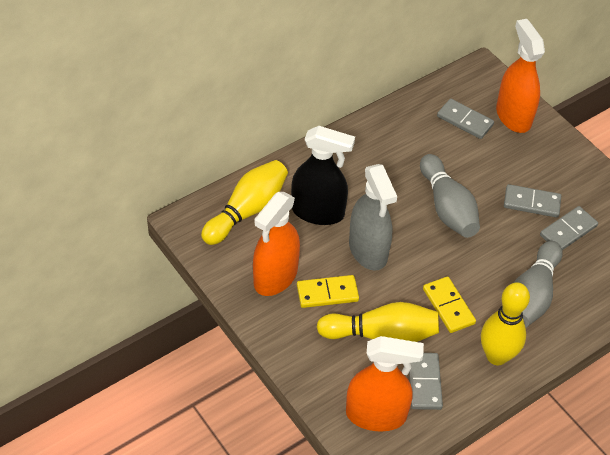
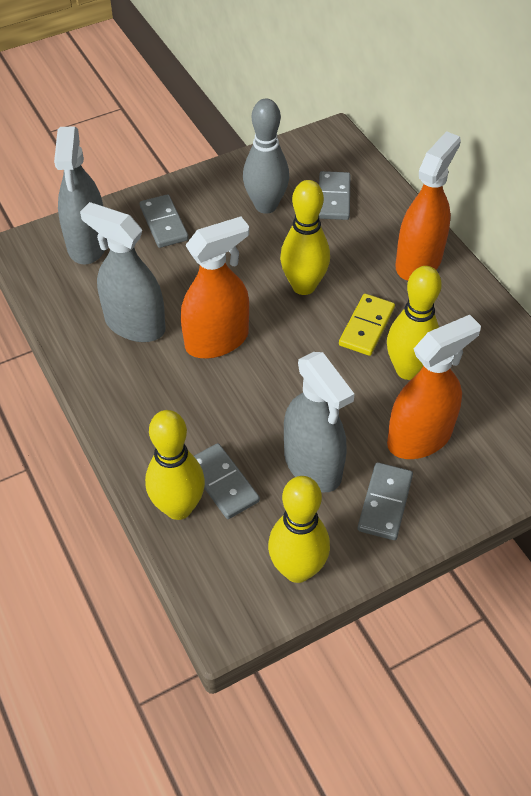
black spray bottle: 1 -> 0
grey bowling pin: 2 -> 1
grey spray bottle: 1 -> 3
yellow bowling pin: 3 -> 4
yellow domino: 2 -> 1

